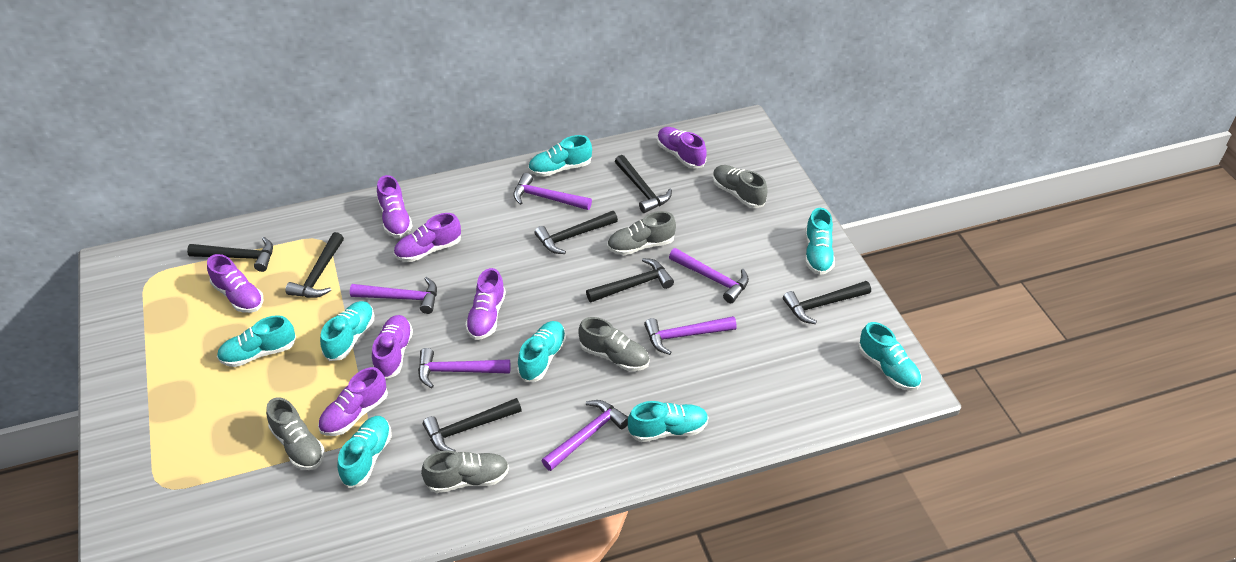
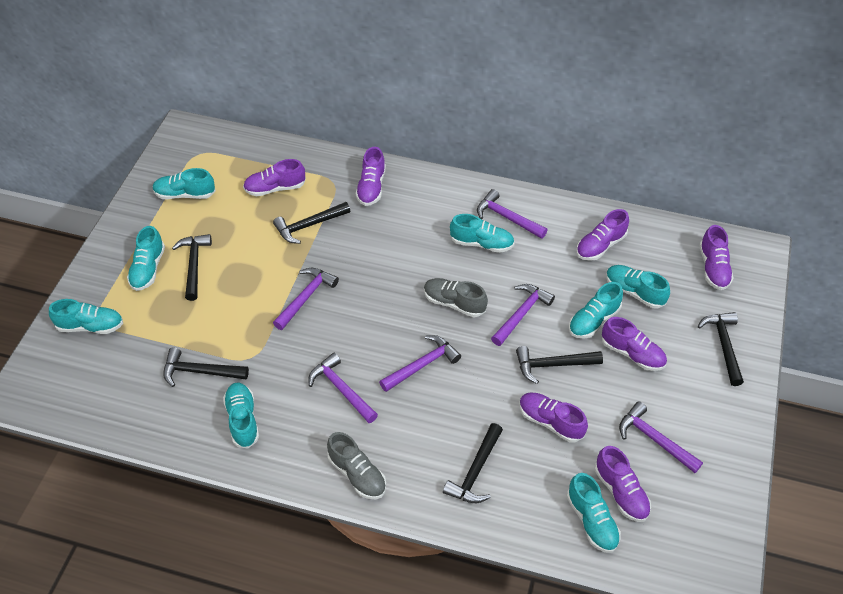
black hammer: 7 -> 6
grey shoe: 5 -> 2

